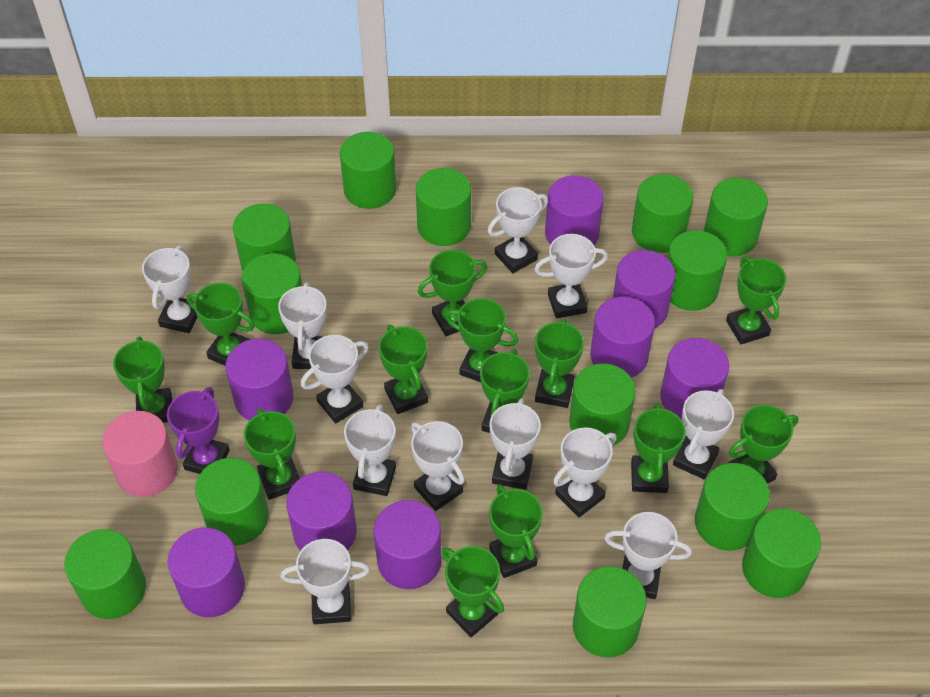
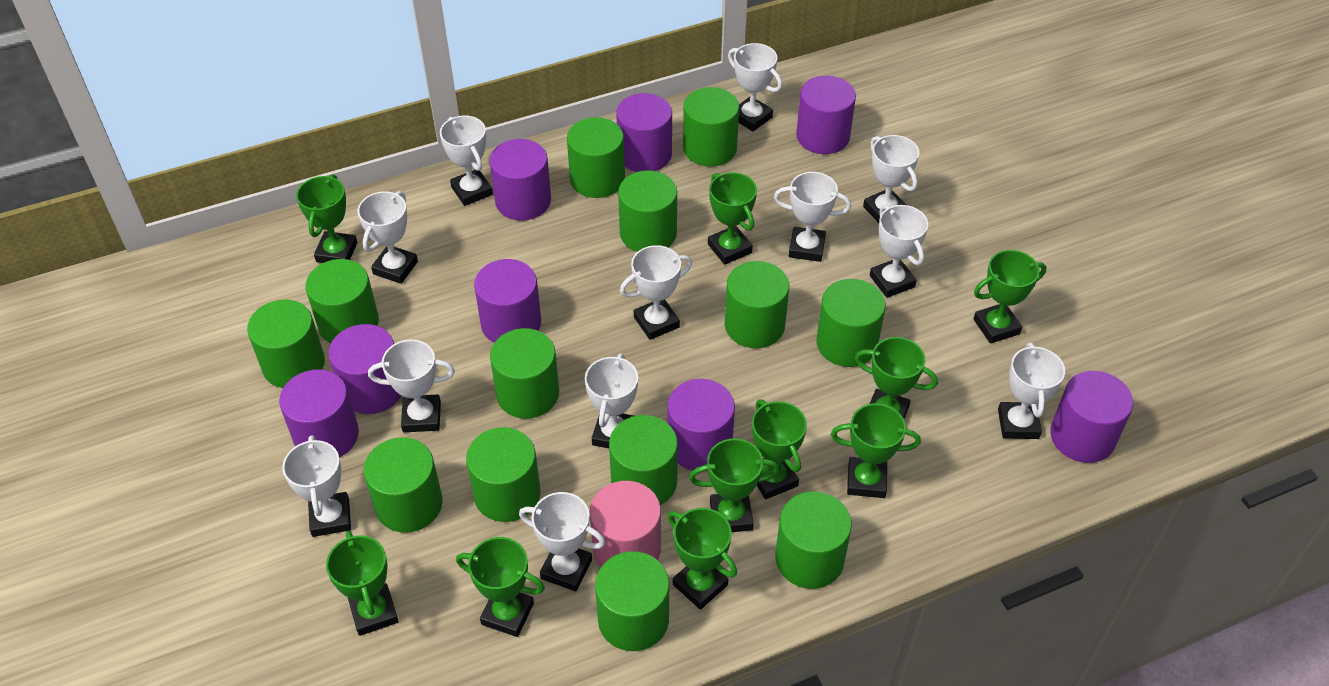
green trophy: 13 -> 10
purple trophy: 1 -> 0

